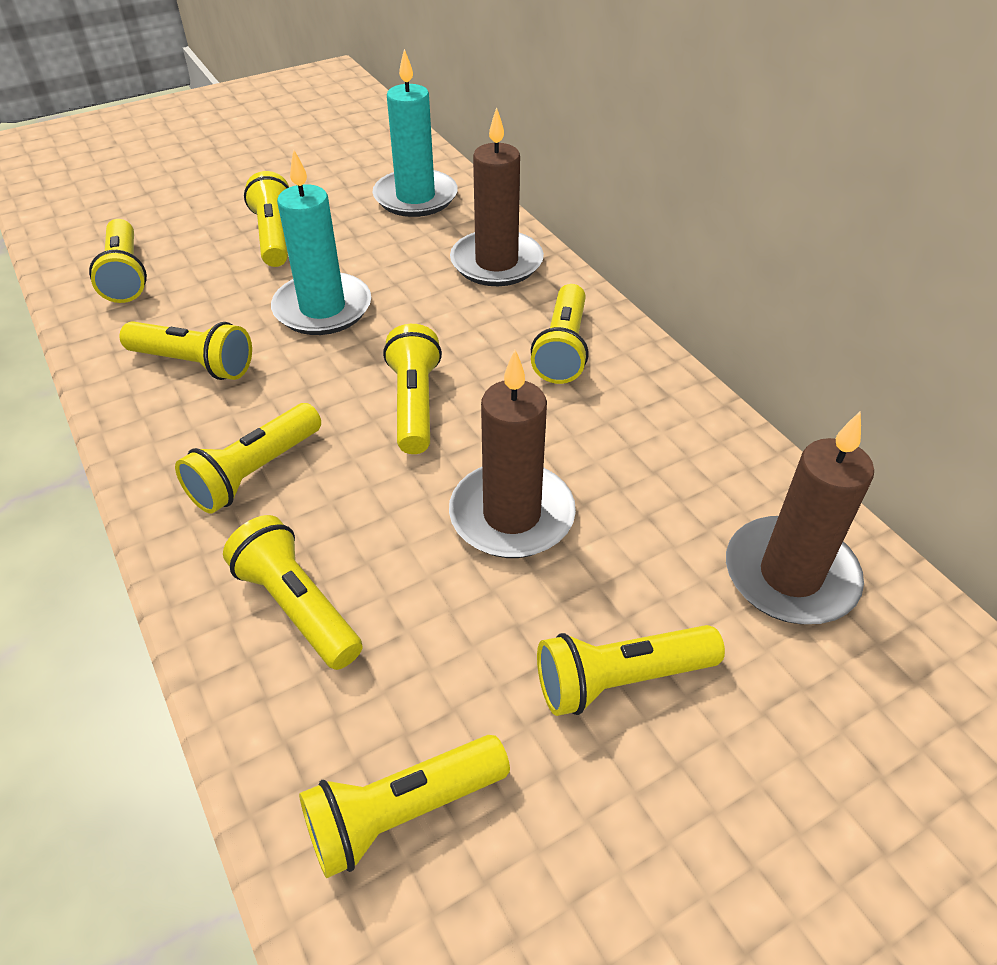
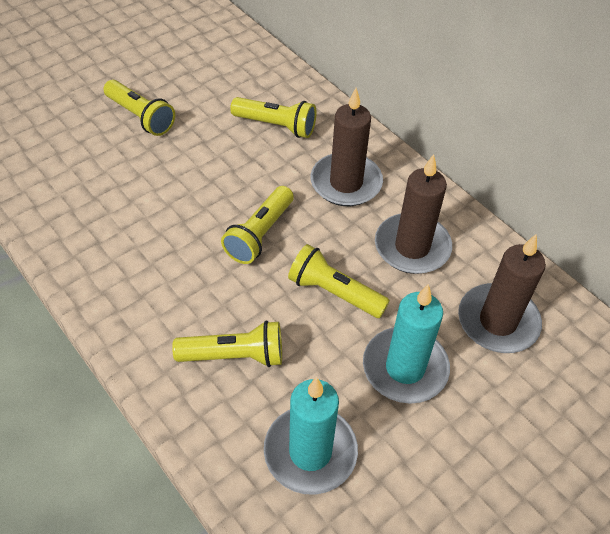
yellow flashlight: 9 -> 5

